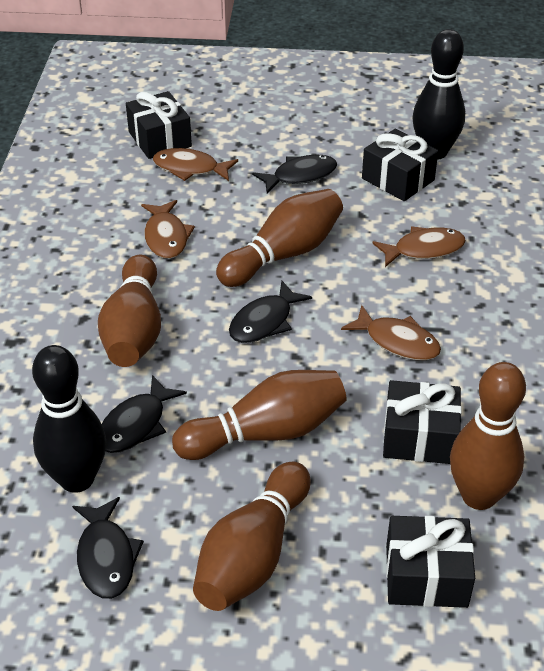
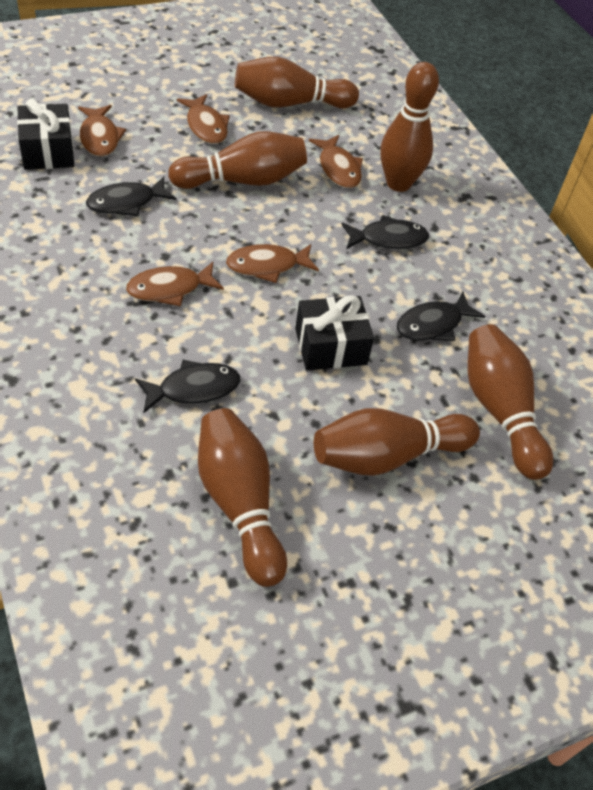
black bowling pin: 2 -> 0
black gift: 4 -> 2
brown bowling pin: 5 -> 6
brown fish: 4 -> 5

